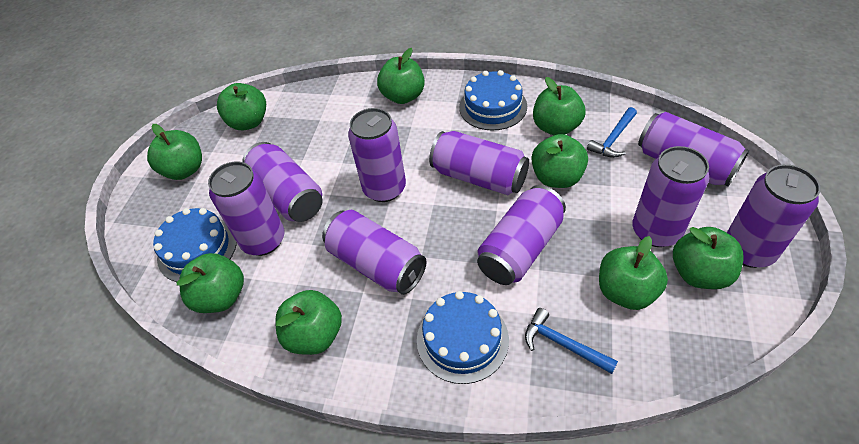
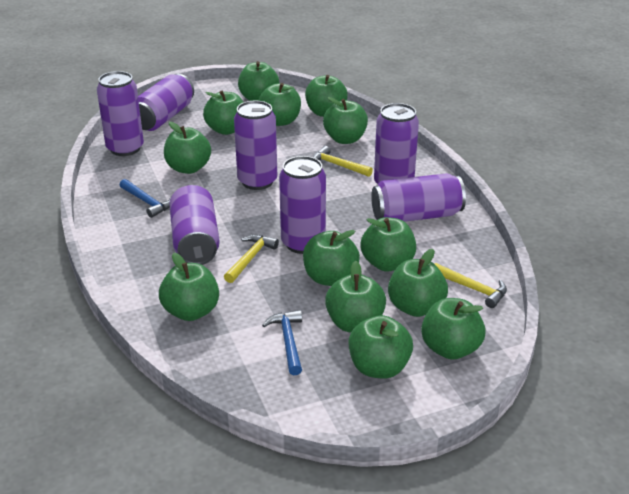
blue cake: 3 -> 0
green apple: 9 -> 13
purple can: 9 -> 7
yellow hammer: 0 -> 3

